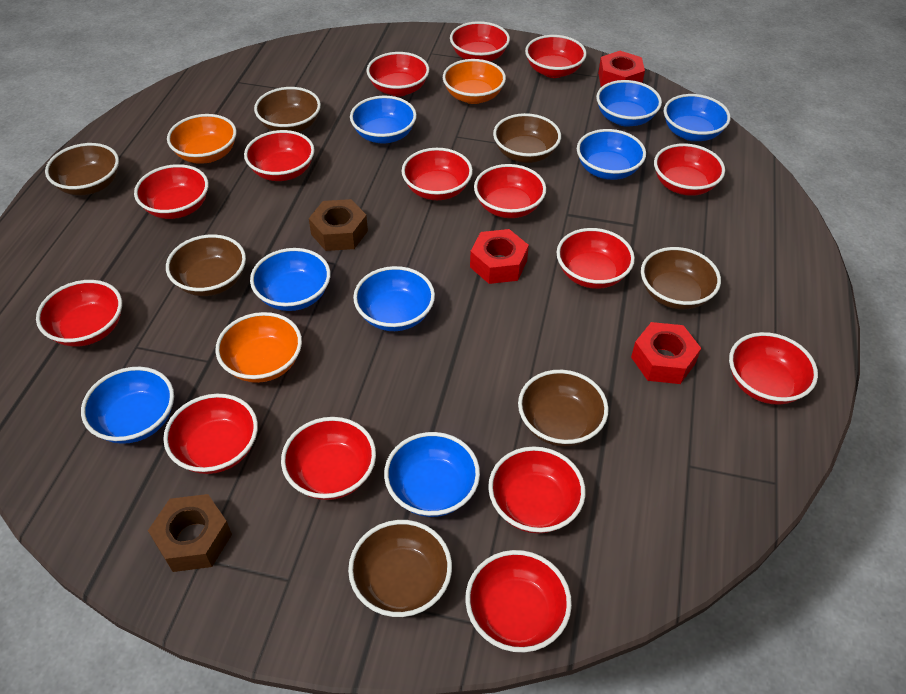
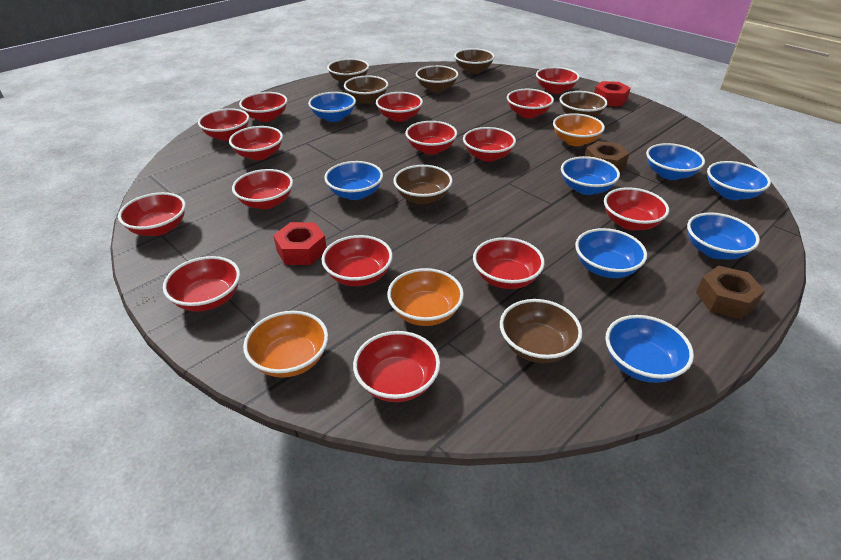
red nut: 3 -> 2

